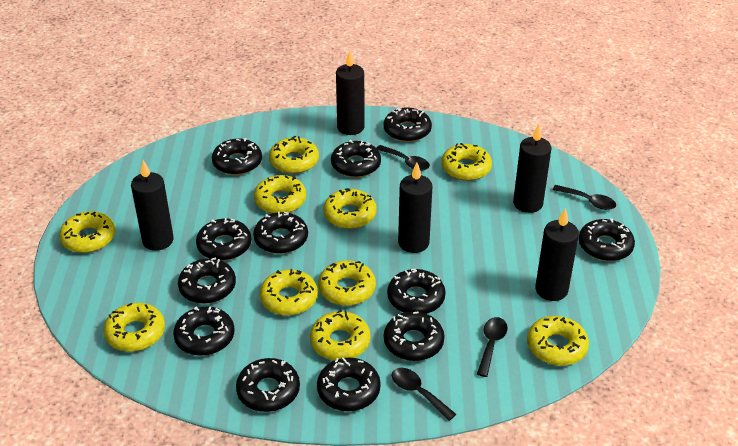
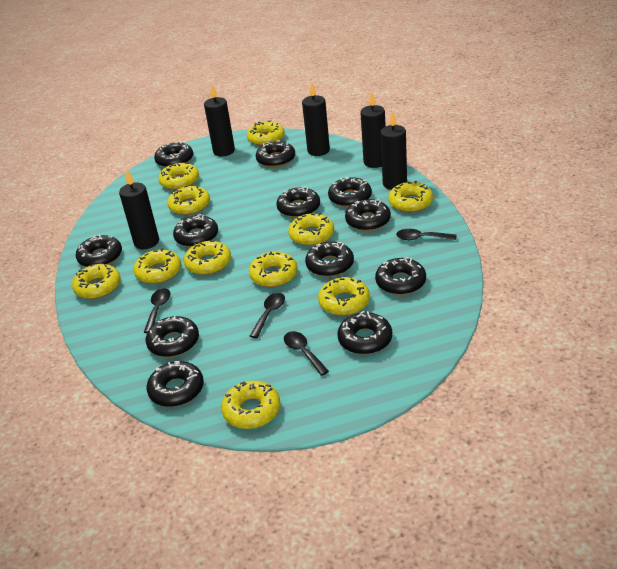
yellow donut: 10 -> 11

